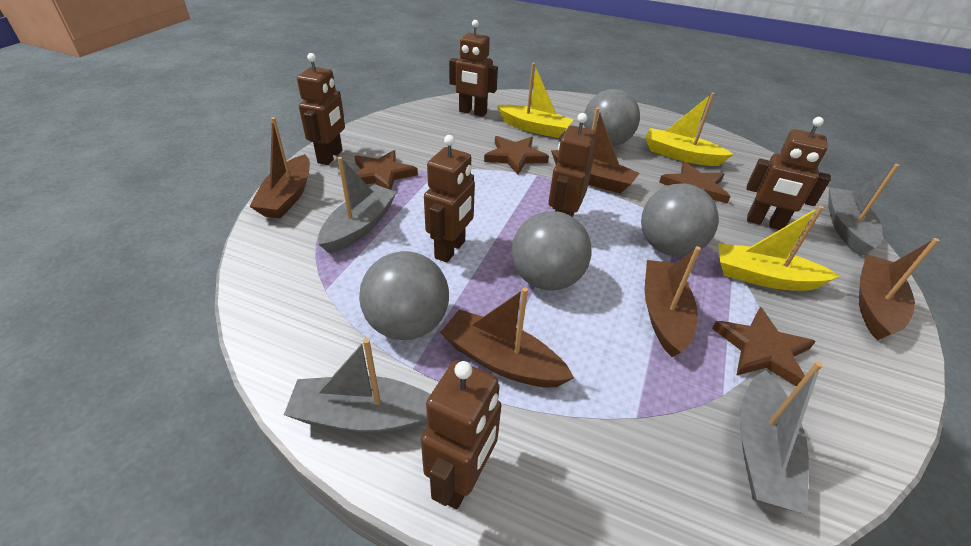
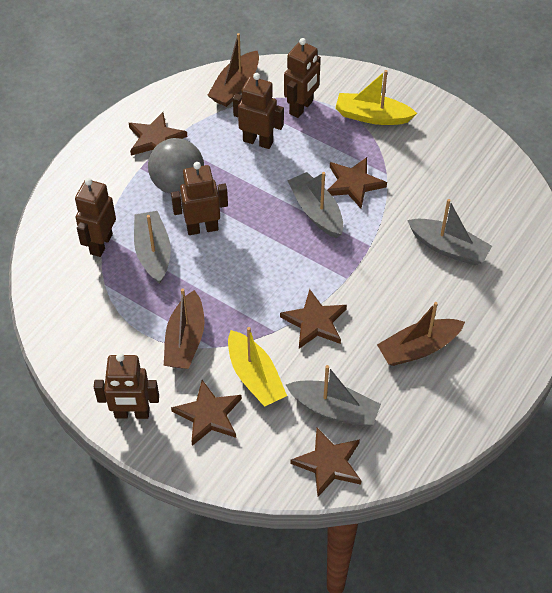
brown boat: 5 -> 3
brown robot: 6 -> 5
brown star: 4 -> 5
grey ball: 4 -> 1
yellow boat: 3 -> 2

